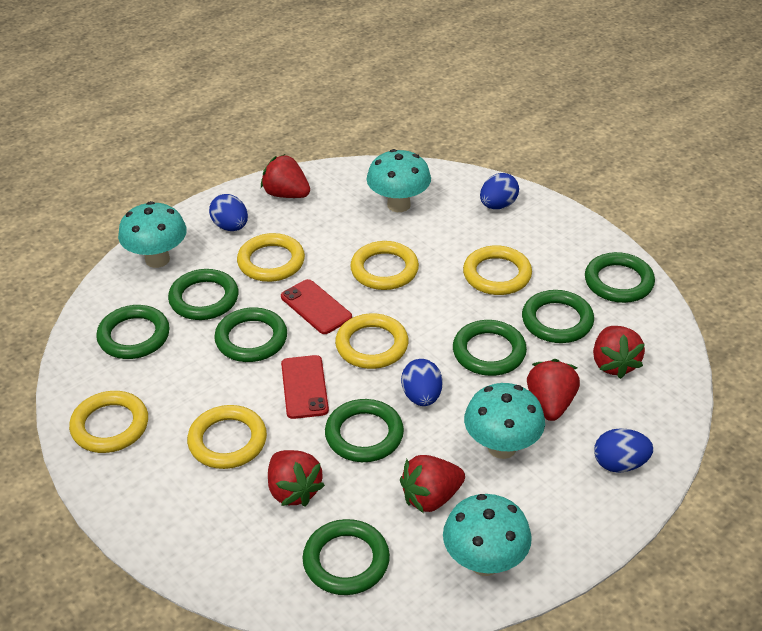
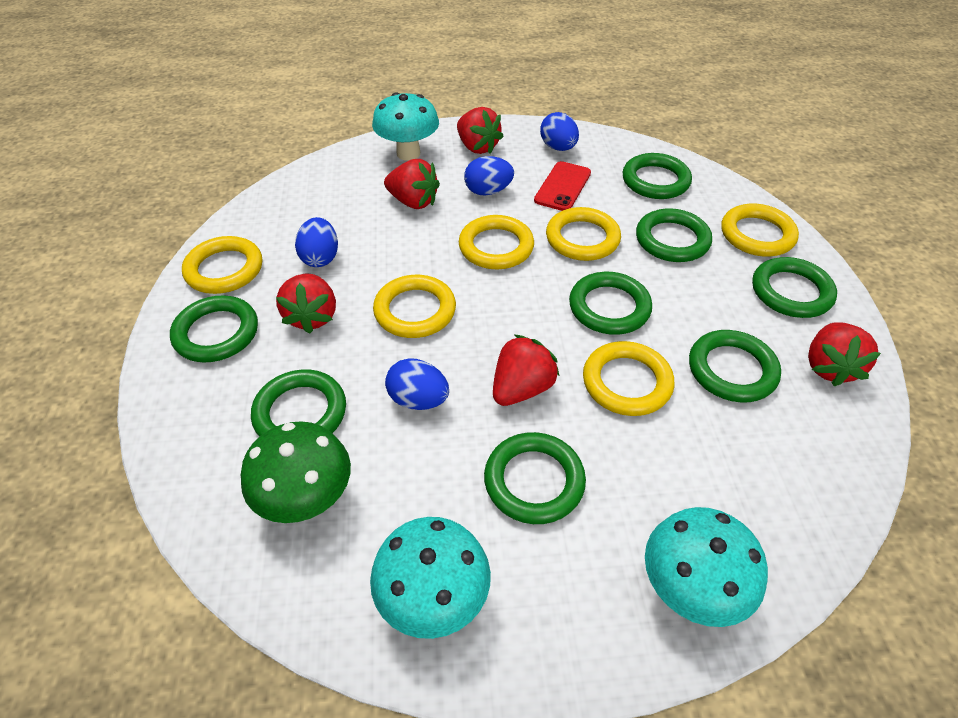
green mushroom: 0 -> 1
red phone: 2 -> 1
turquoise mushroom: 4 -> 3

